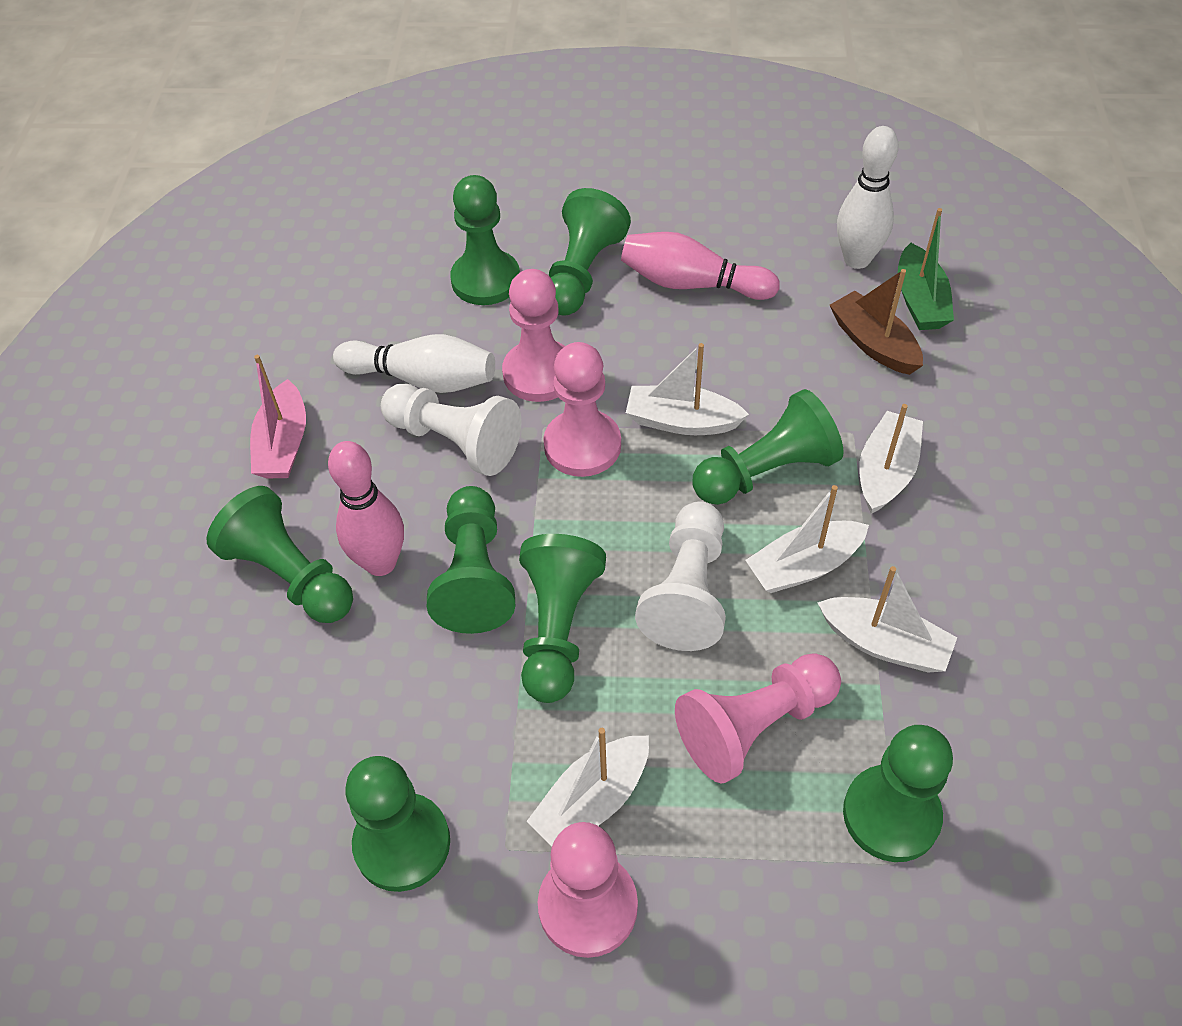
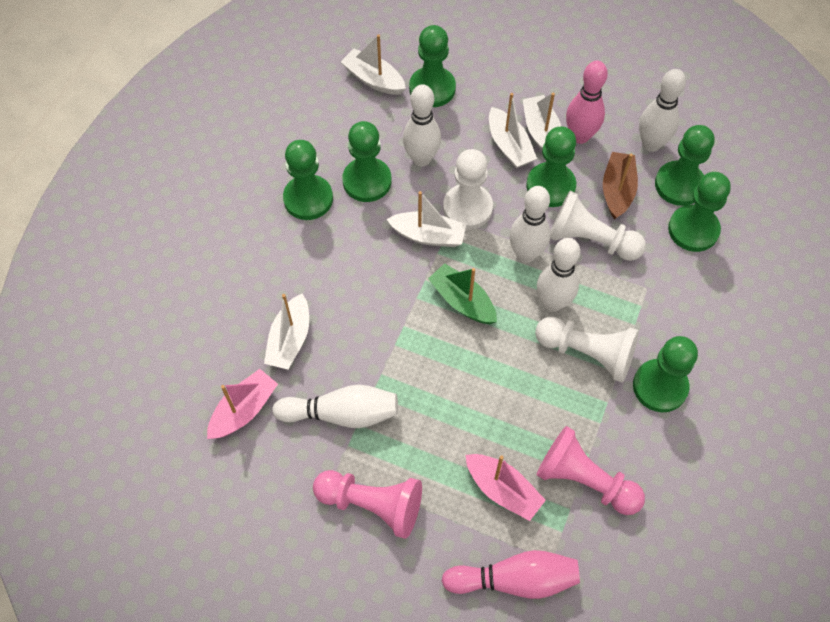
green pawn: 8 -> 7
pink boat: 1 -> 2
pink pawn: 4 -> 2
white bowling pin: 2 -> 5
white pawn: 2 -> 3

